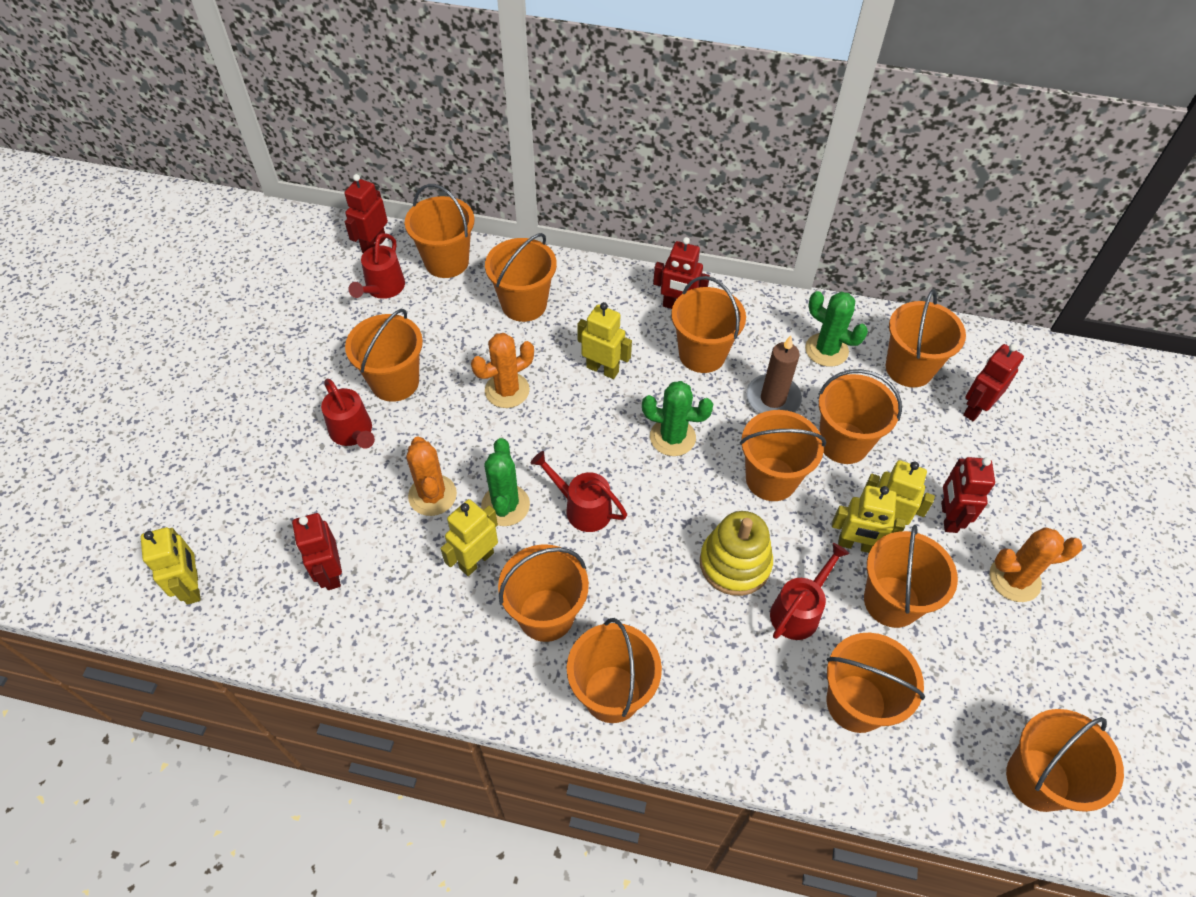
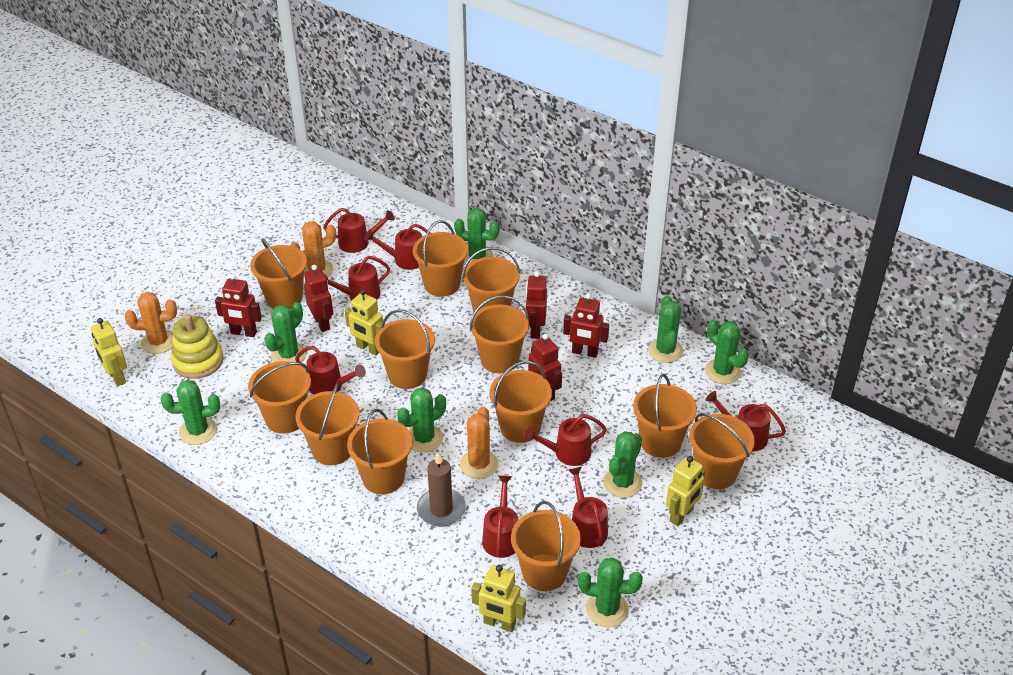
green cactus: 3 -> 8
red watering can: 4 -> 8
yellow robot: 5 -> 4

